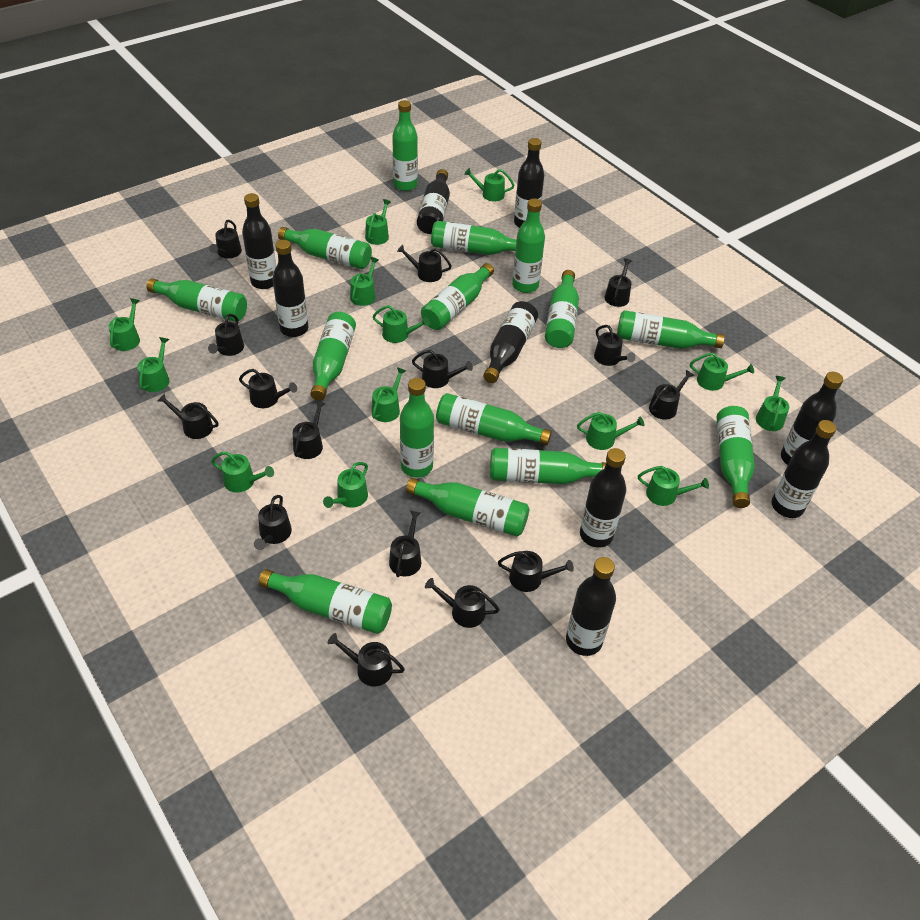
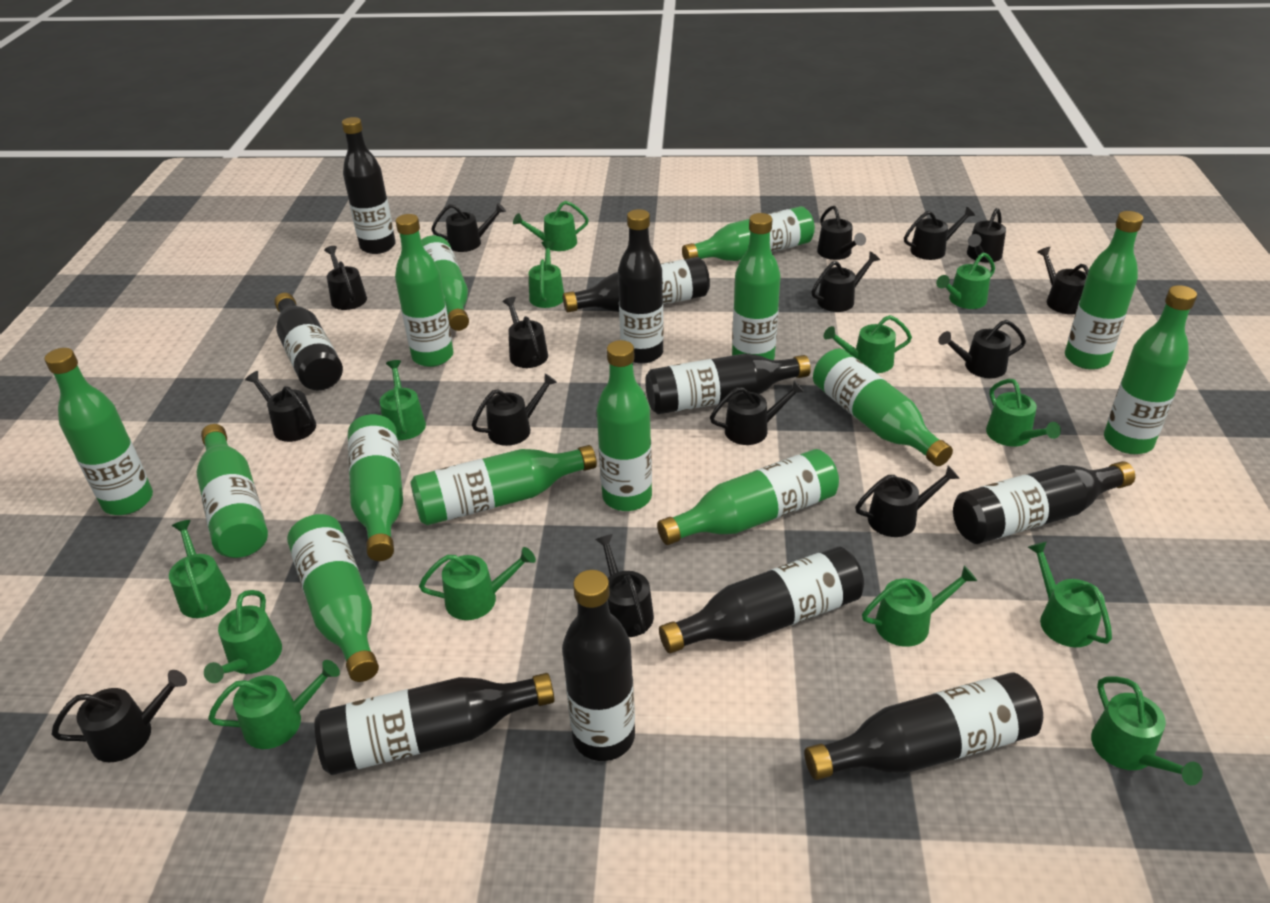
black bottle: 9 -> 10
green bottle: 15 -> 14

